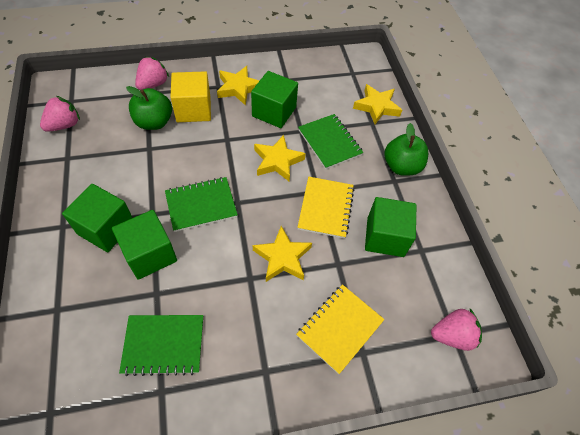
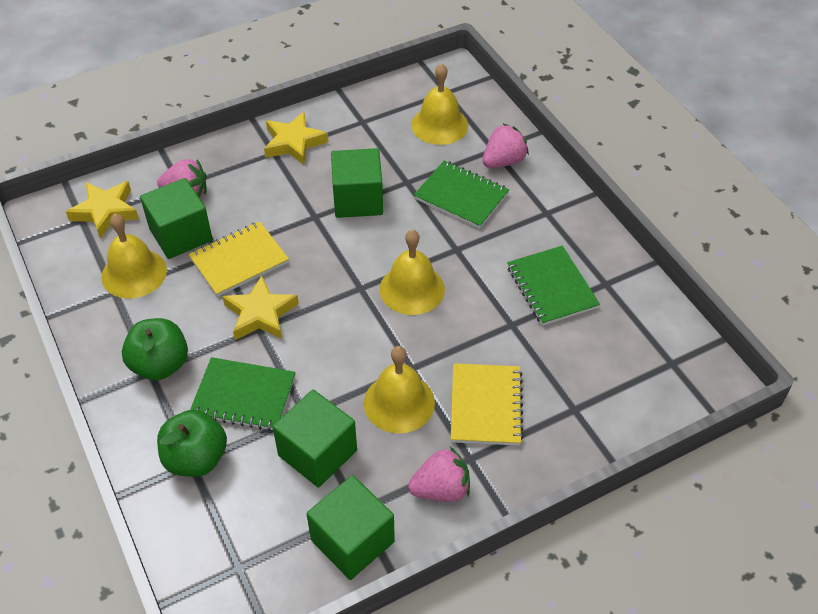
yellow bell: 0 -> 4
yellow cube: 1 -> 0
yellow star: 4 -> 3

